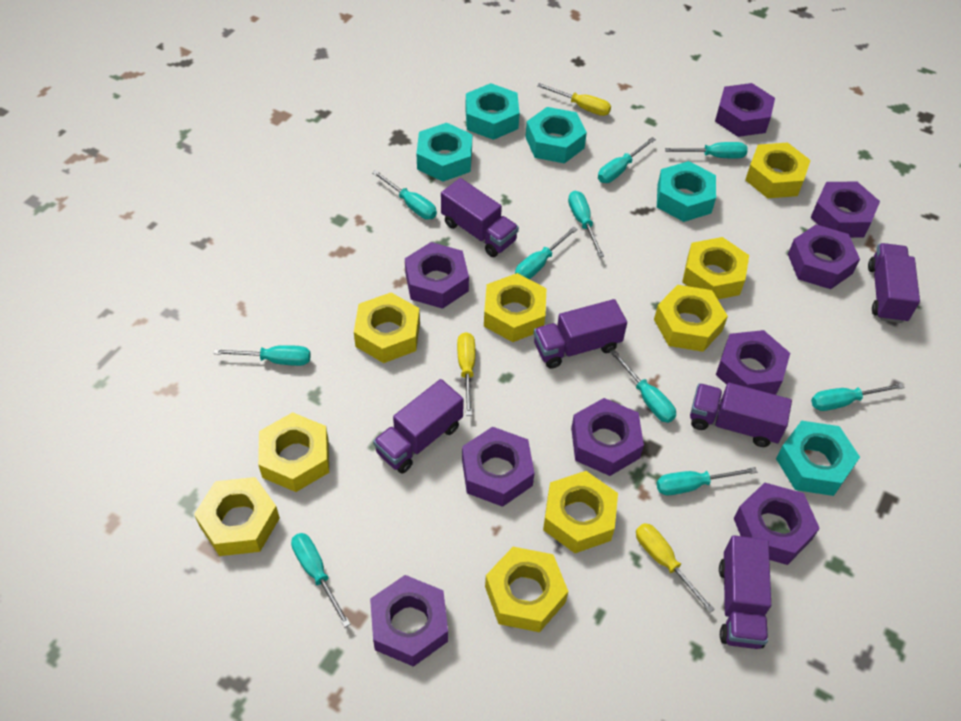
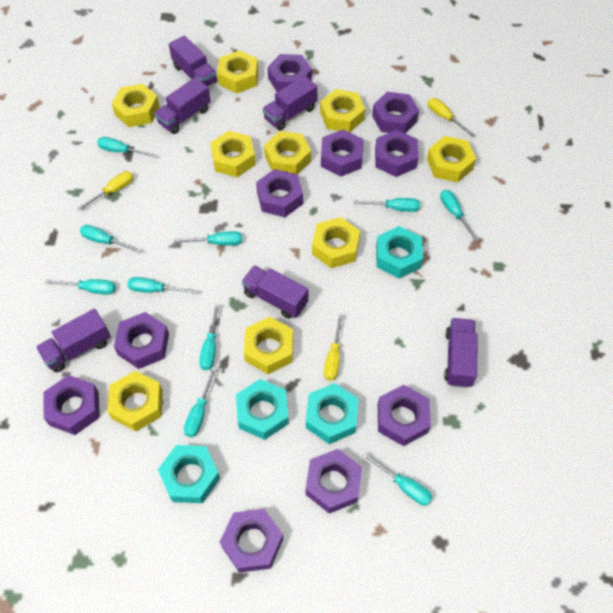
purple nut: 9 -> 10
turquoise nut: 5 -> 4

